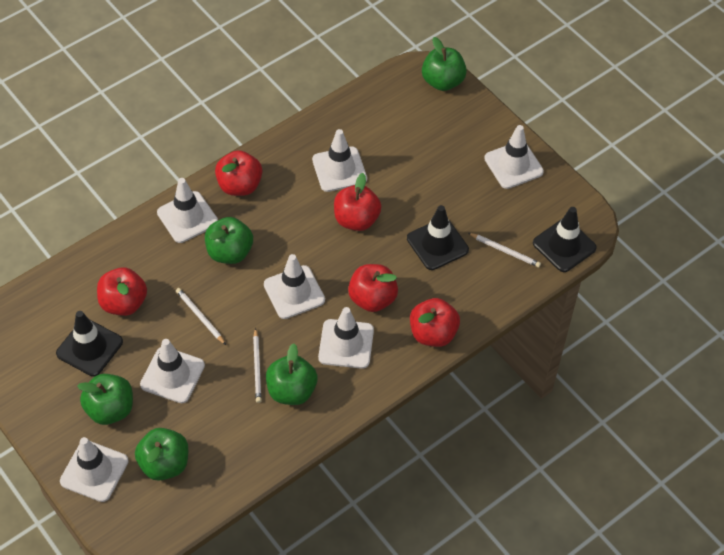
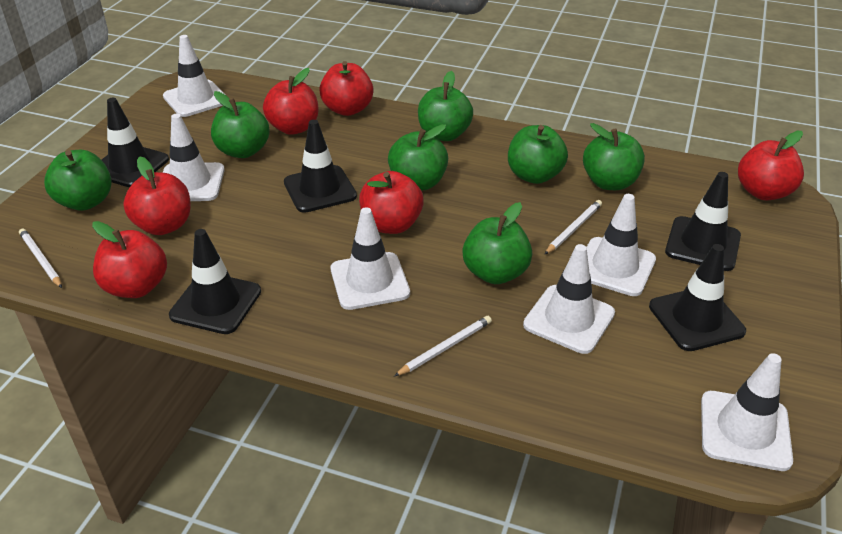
black traffic cone: 3 -> 5
green apple: 5 -> 7
red apple: 5 -> 6
white traffic cone: 7 -> 6

